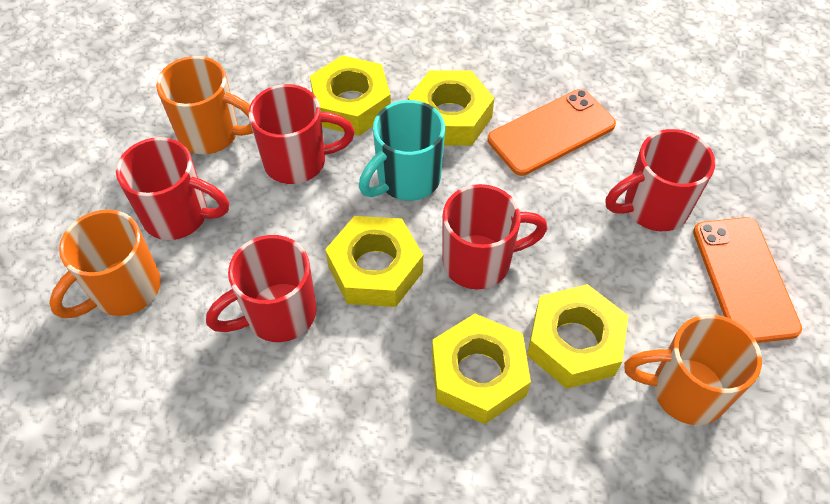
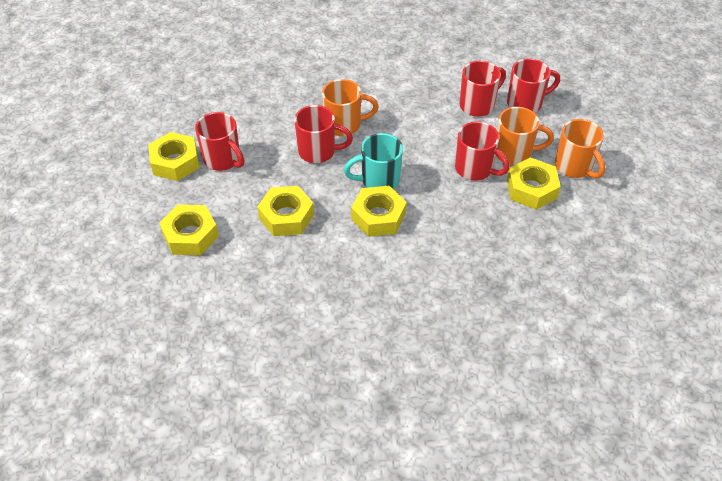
orange phone: 2 -> 0

